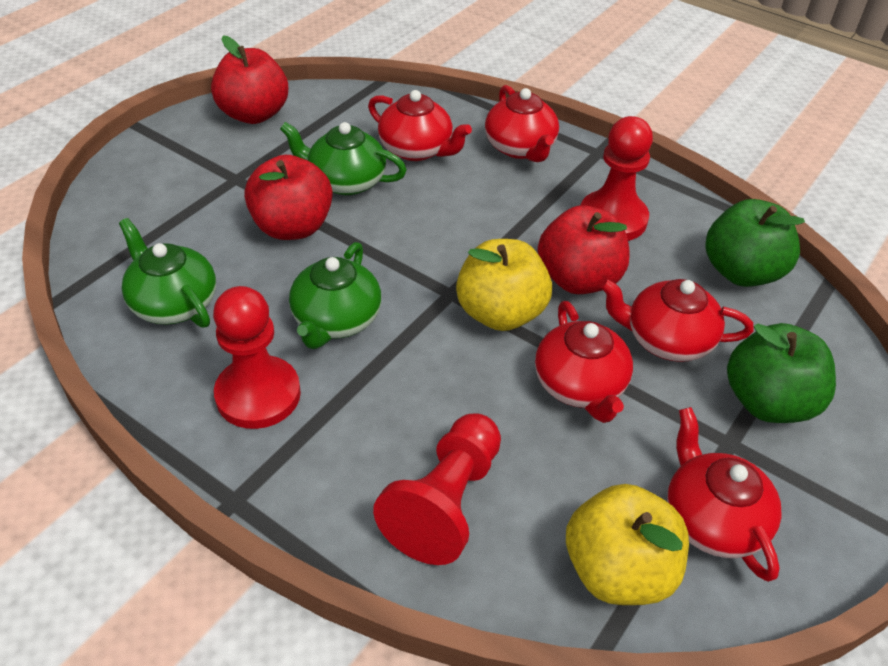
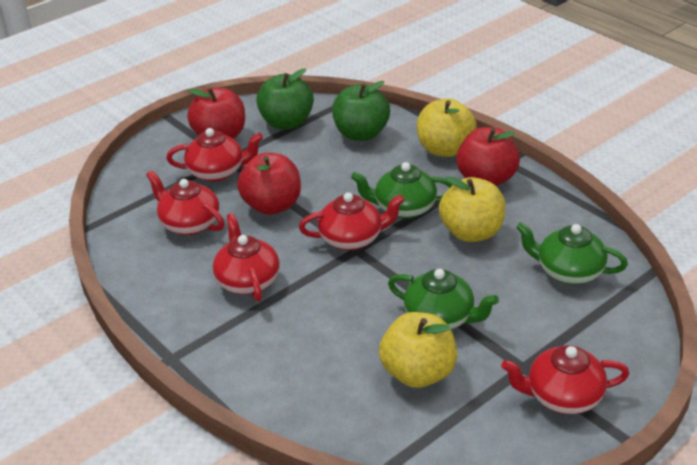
red pawn: 3 -> 0
yellow apple: 2 -> 3

